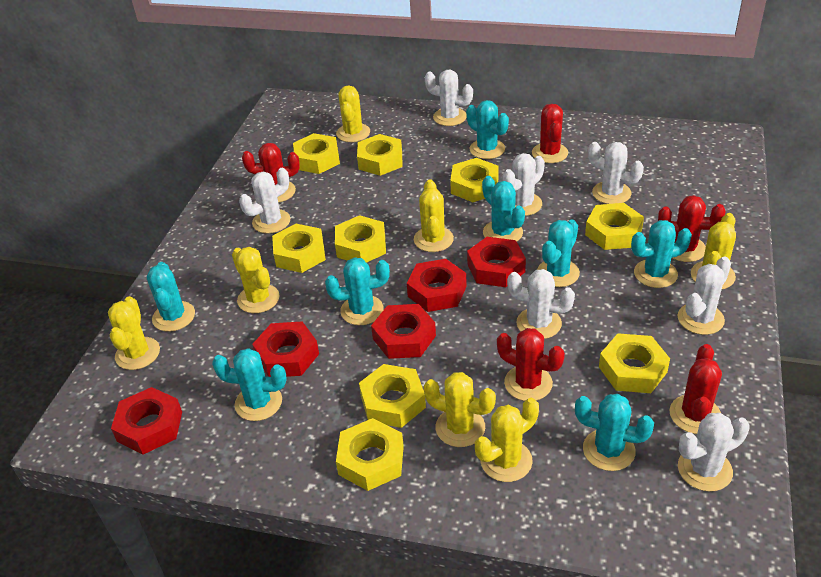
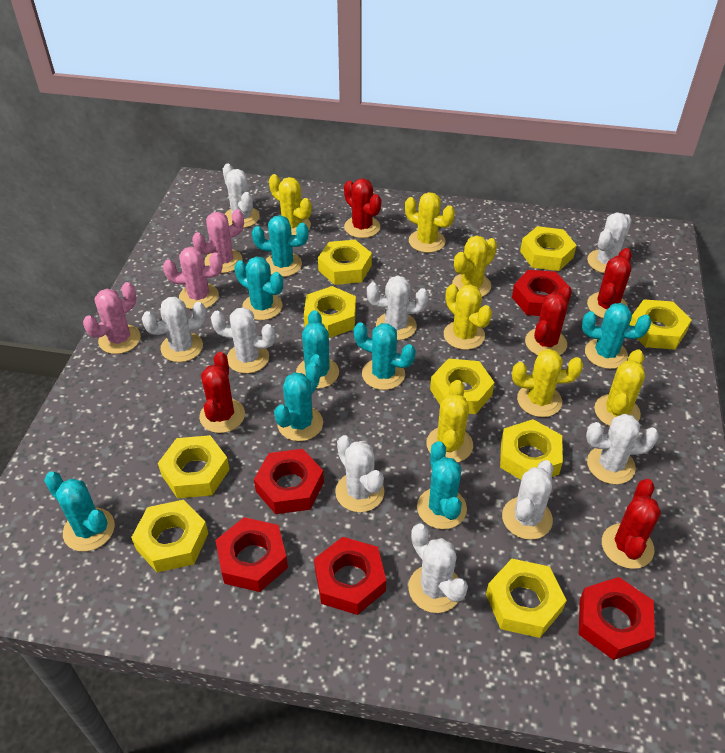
pink cactus: 0 -> 3
white cactus: 7 -> 9

